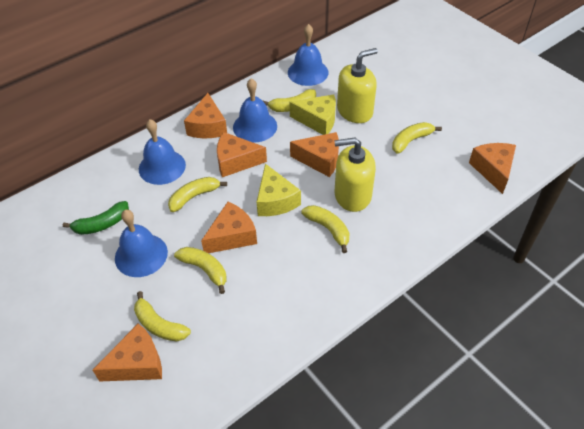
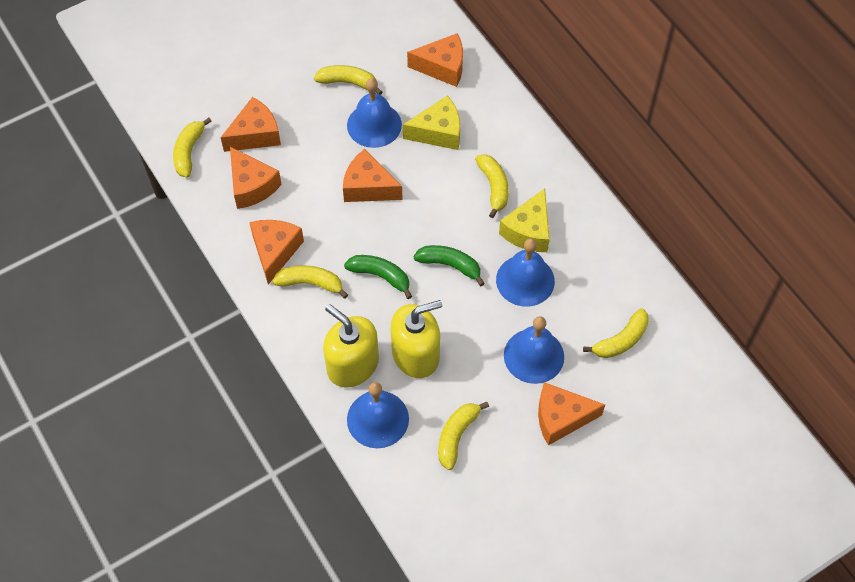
green banana: 1 -> 2

